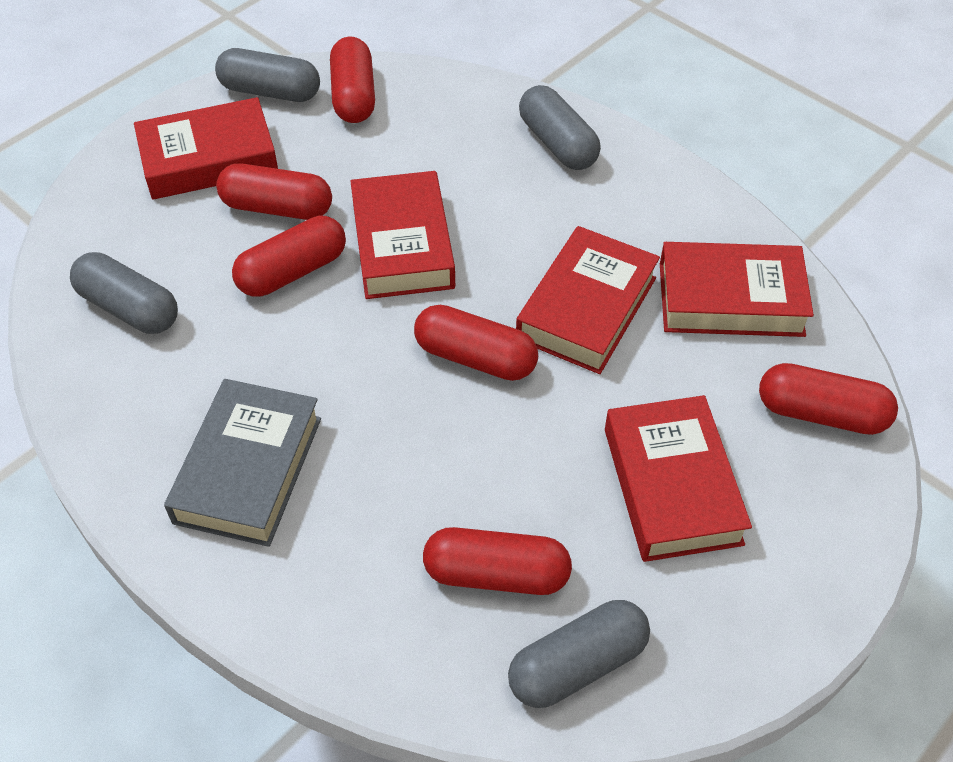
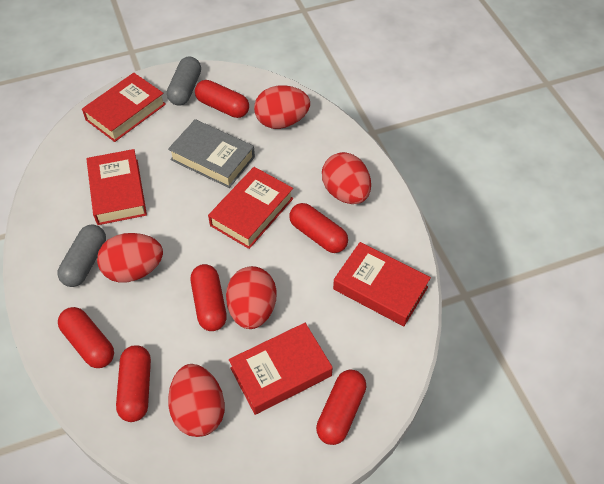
grey capsule: 4 -> 2
red egg: 0 -> 5

